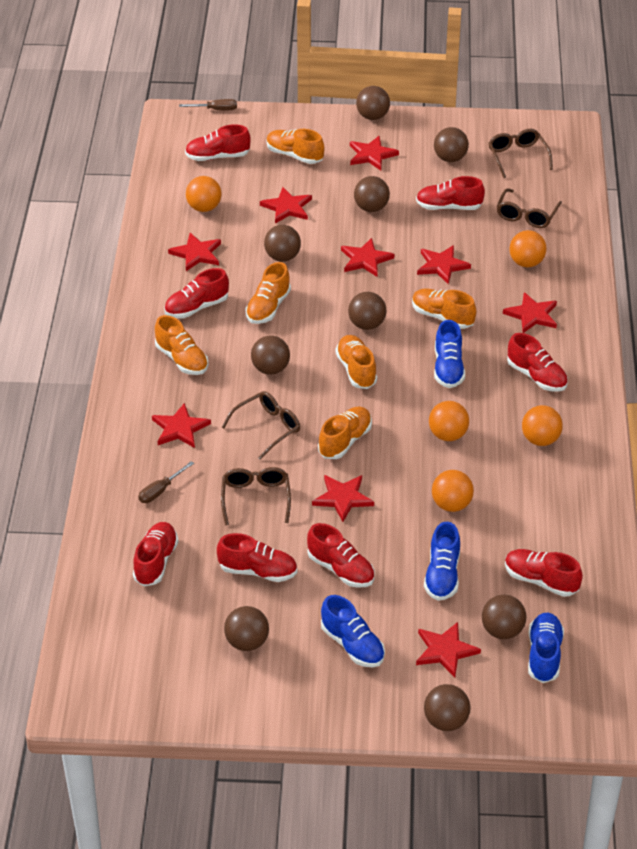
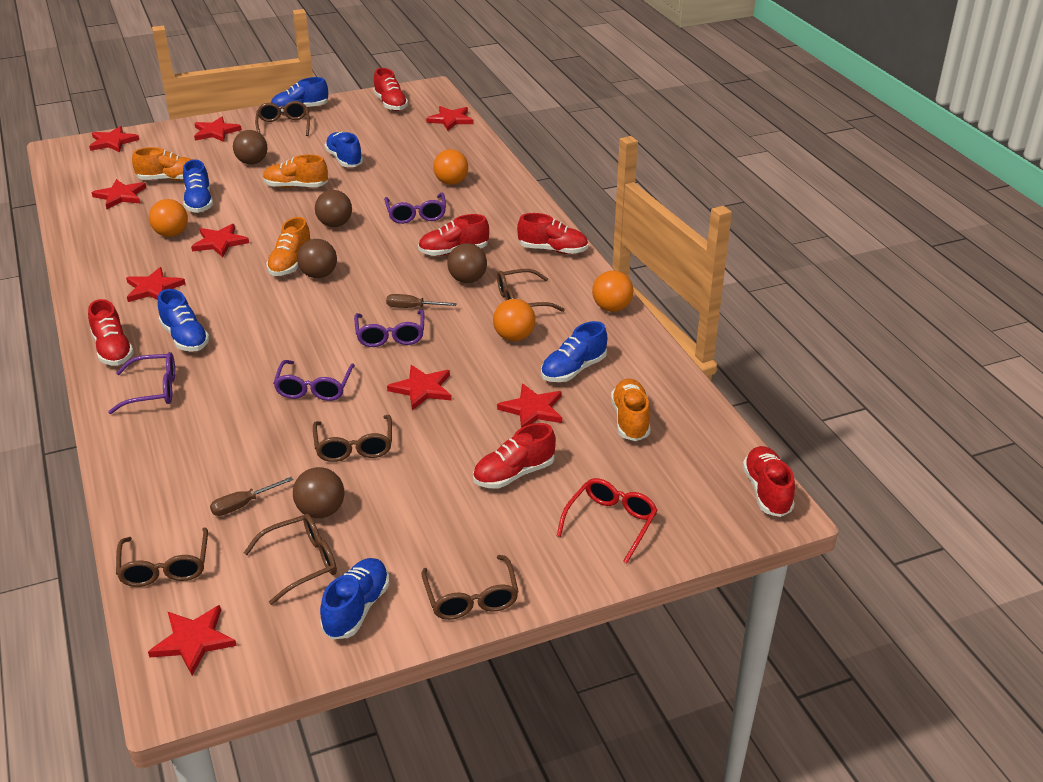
blue shoe: 4 -> 6
brown ball: 9 -> 5
brown glasses: 4 -> 6
orange ball: 5 -> 4
orange shoe: 6 -> 4
purple glasses: 0 -> 4
red glasses: 0 -> 1
red shoe: 8 -> 6

